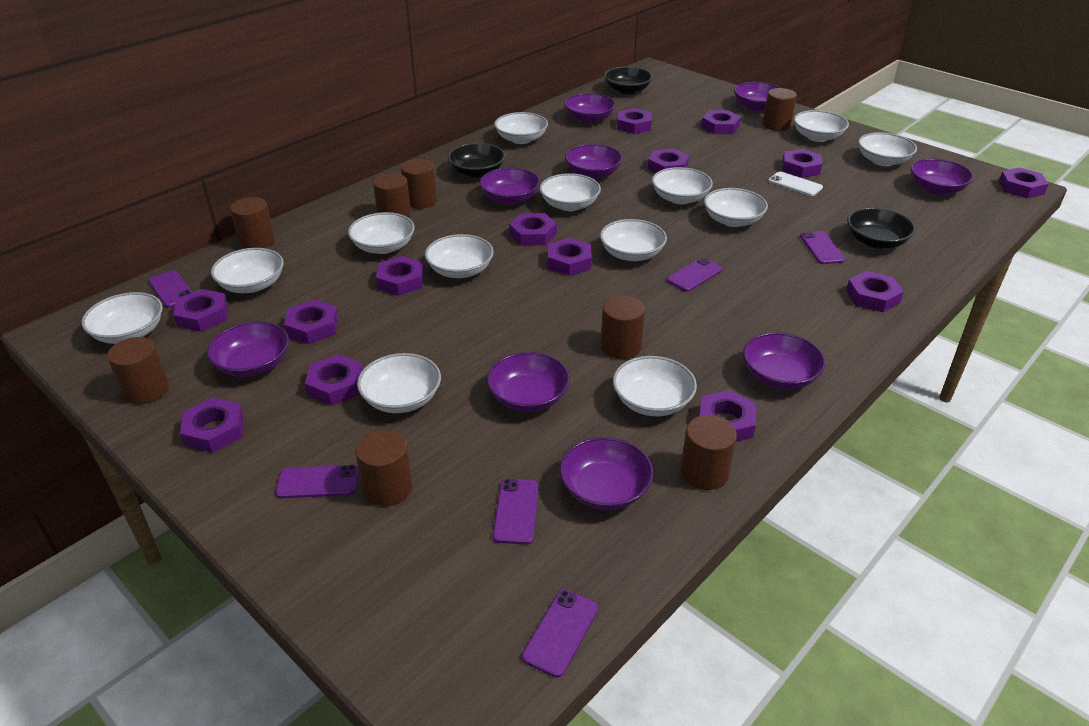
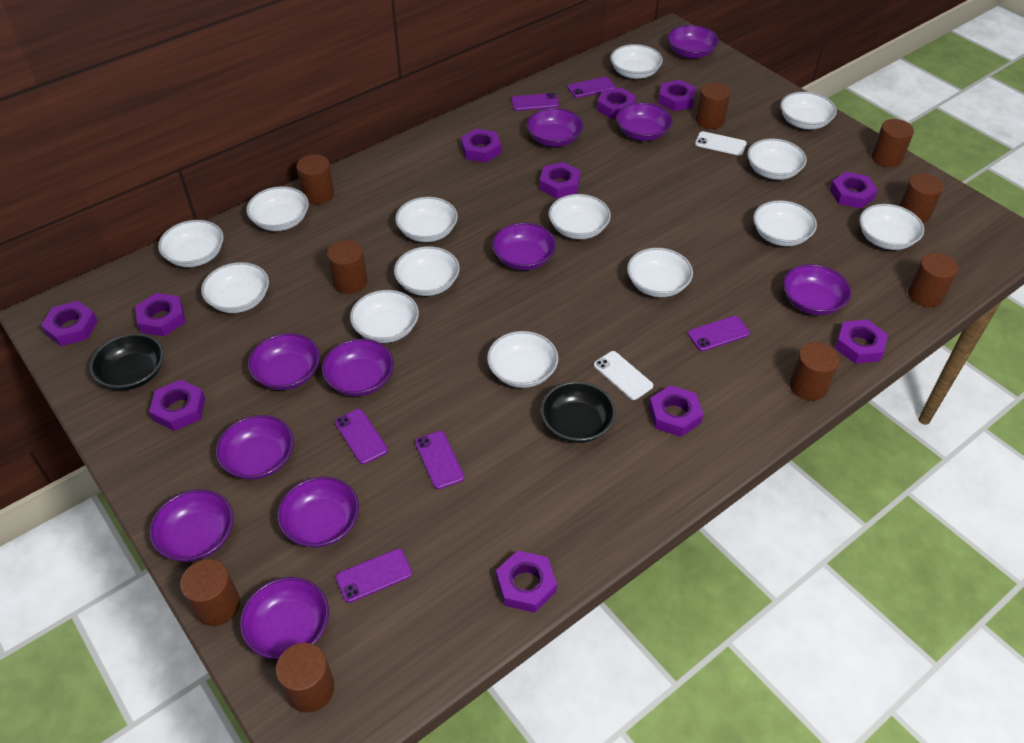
black bowl: 3 -> 2
brown cylinder: 8 -> 9
purple bowl: 9 -> 11
purple nut: 14 -> 11
white bowl: 13 -> 14
white phone: 1 -> 2

